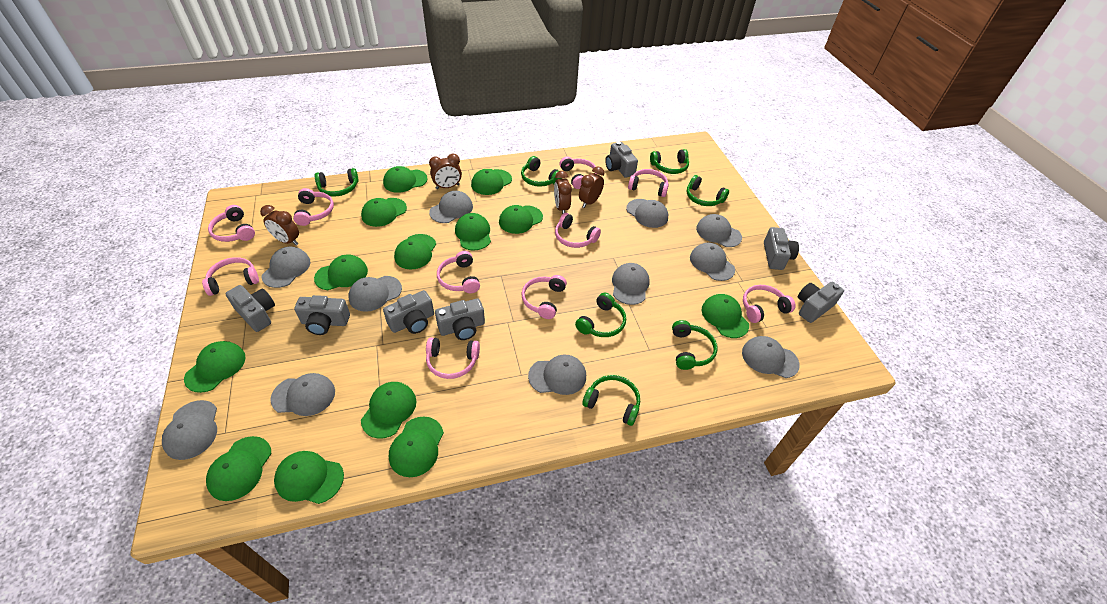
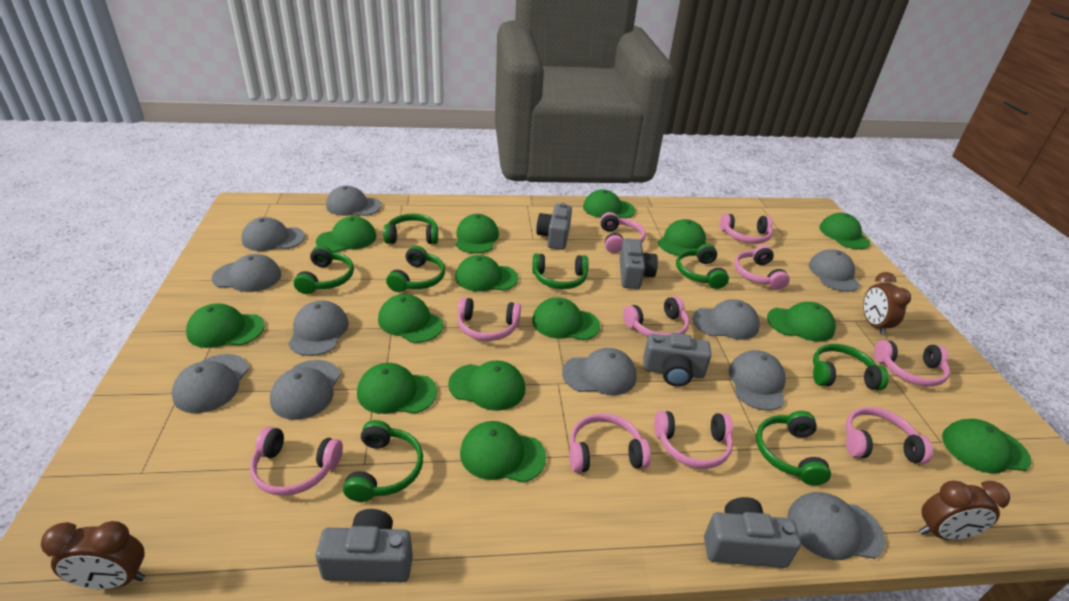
brown clock: 4 -> 3
green cap: 13 -> 14
green headphones: 7 -> 8
grey camera: 7 -> 5

